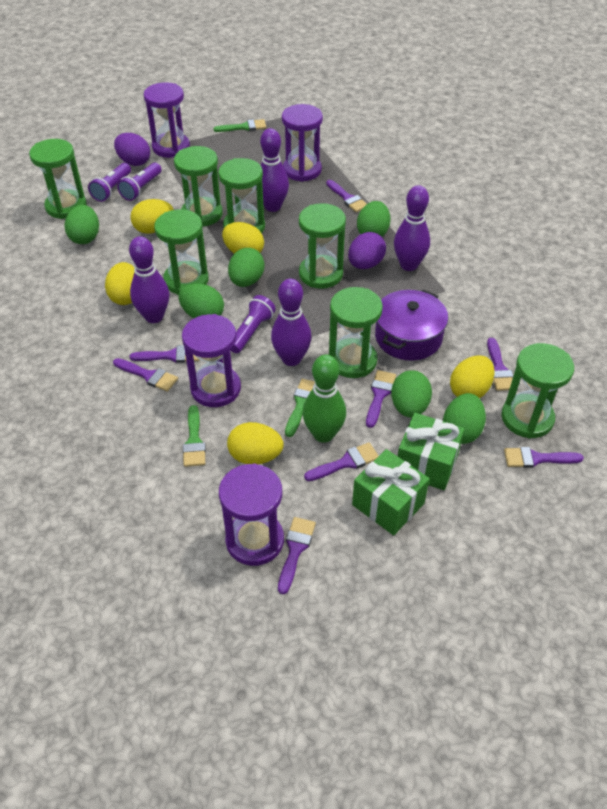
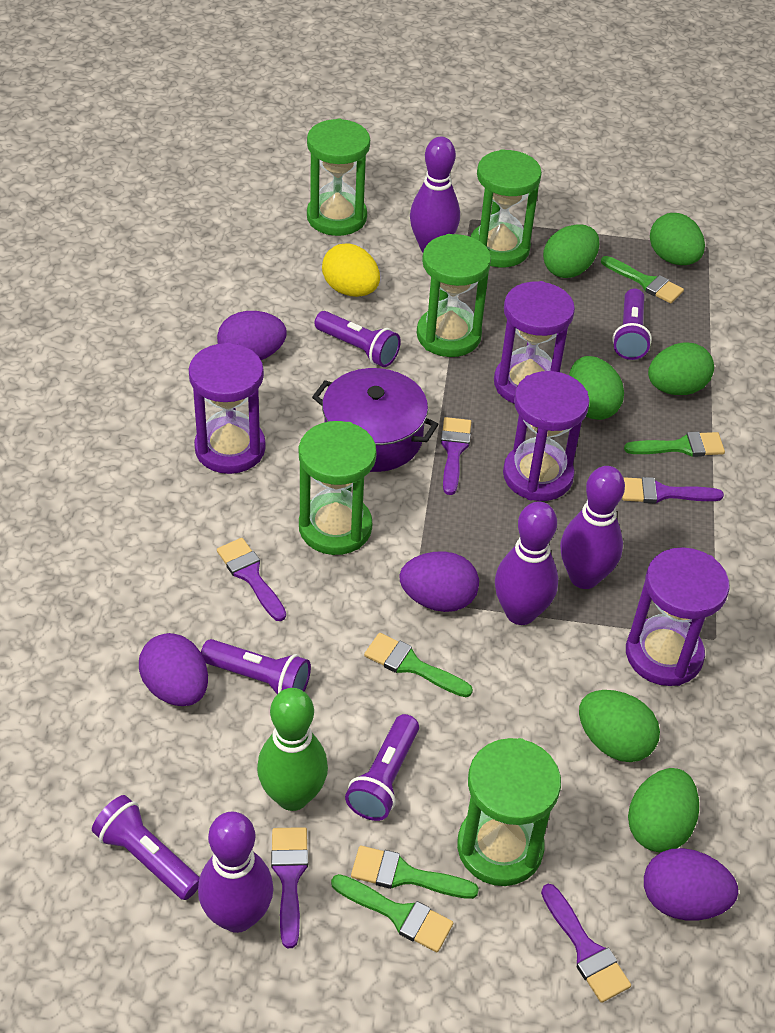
green brush: 3 -> 5
green gift: 2 -> 0
green hourglass: 7 -> 5
purple brush: 8 -> 5
purple egg: 2 -> 4
purple flashlight: 3 -> 5
yellow egg: 5 -> 1

